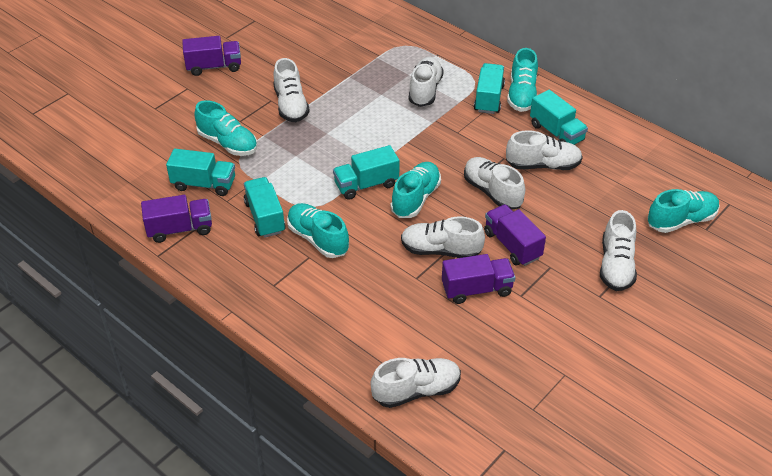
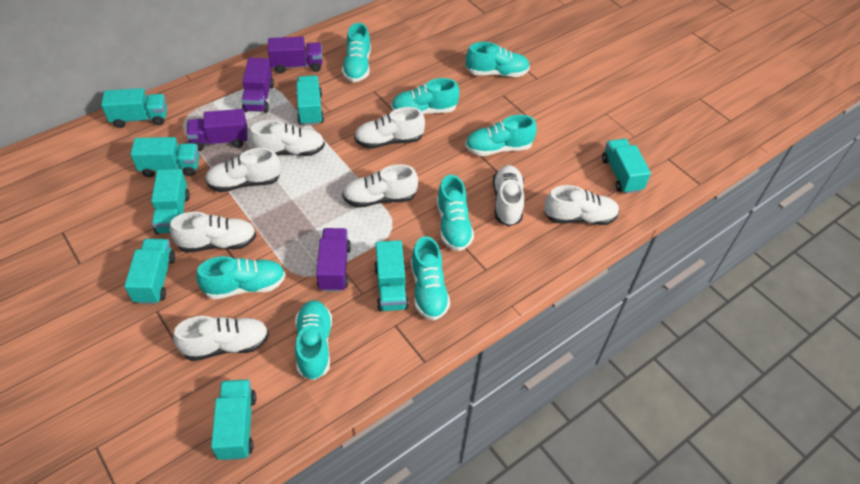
turquoise shoe: 5 -> 8
turquoise truck: 5 -> 8
white shoe: 7 -> 8

